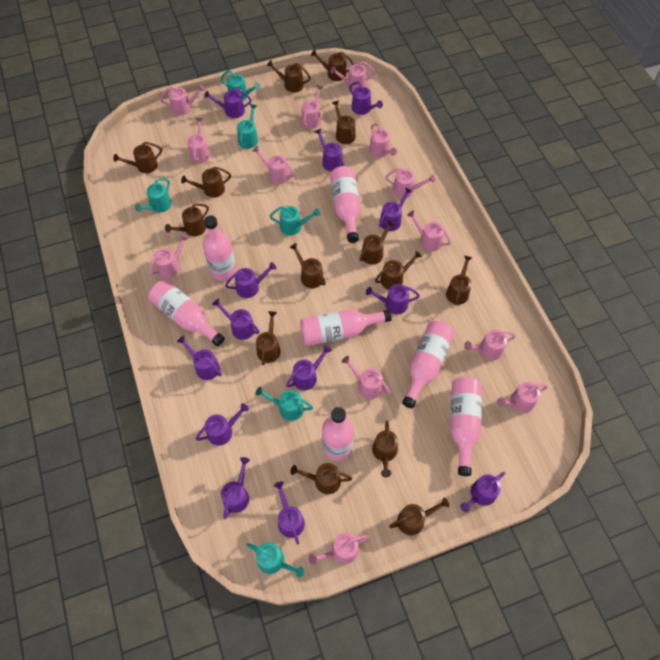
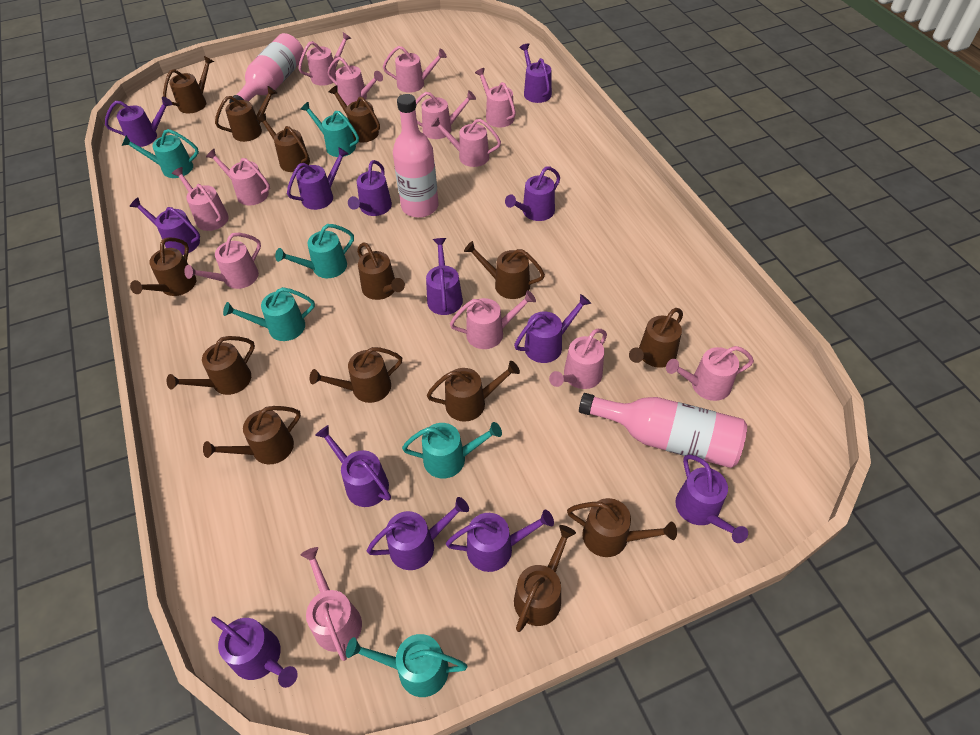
pink bottle: 7 -> 3

